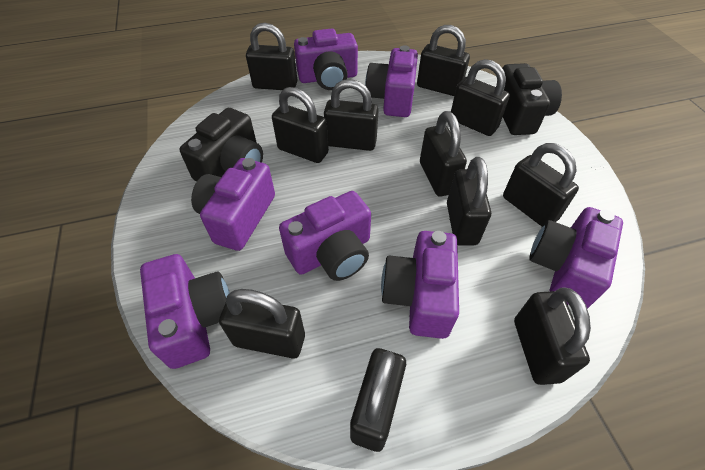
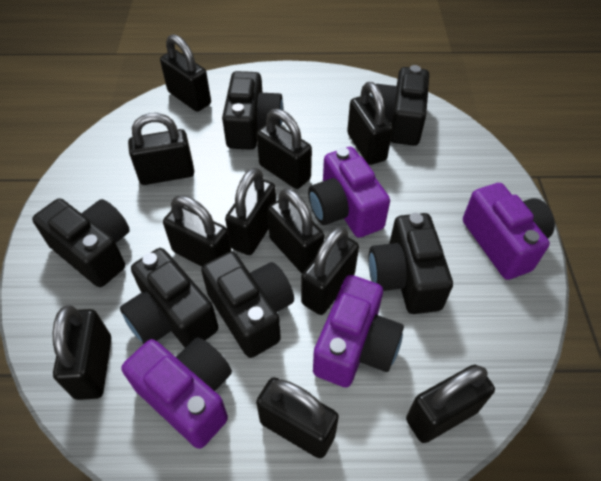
black camera: 2 -> 6
purple camera: 7 -> 4

